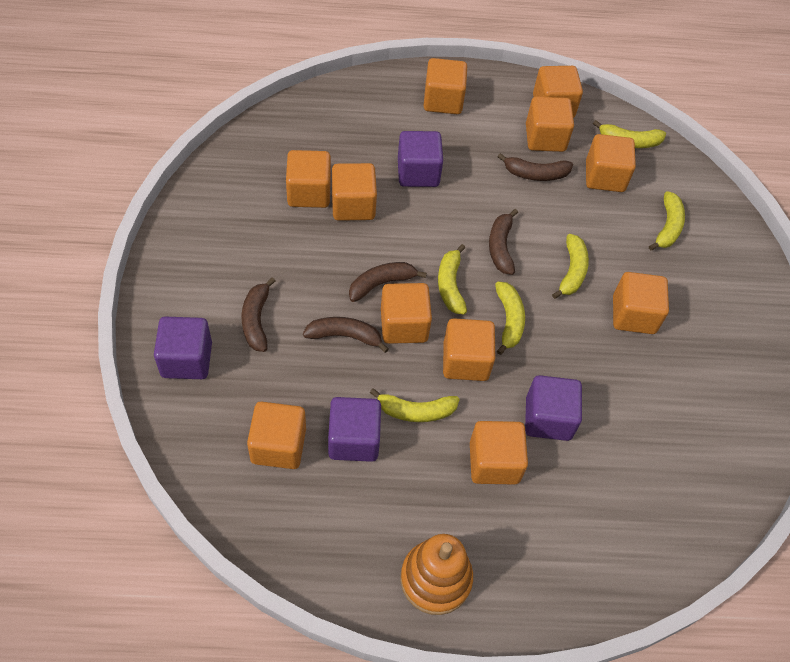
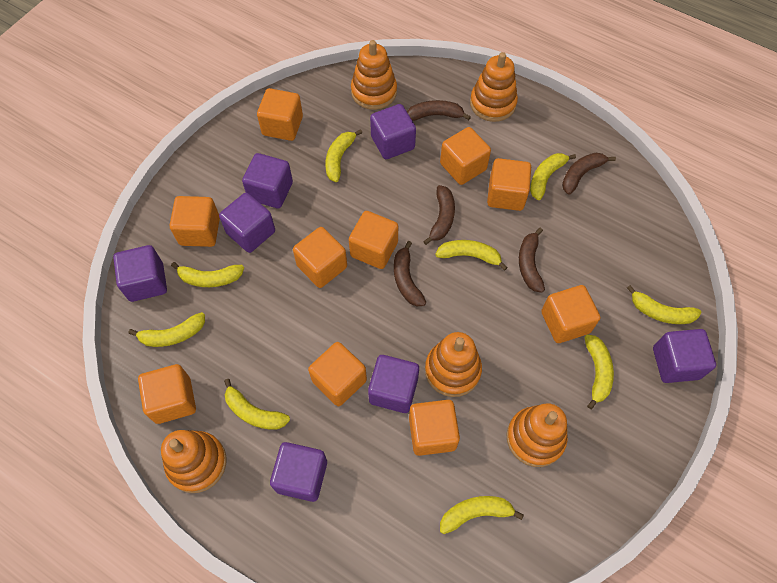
orange cube: 11 -> 10
orange stacking toy: 1 -> 5
purple cube: 4 -> 7
yellow banana: 6 -> 9

